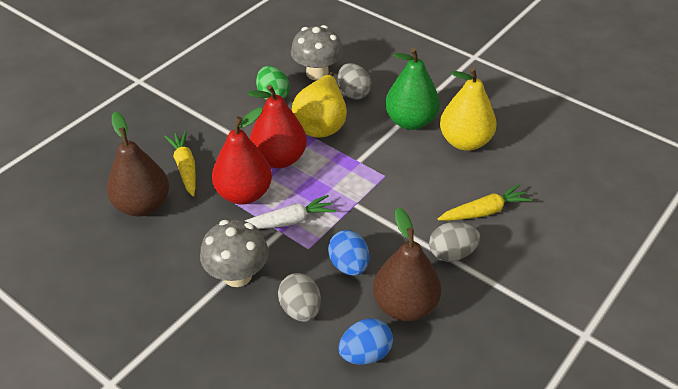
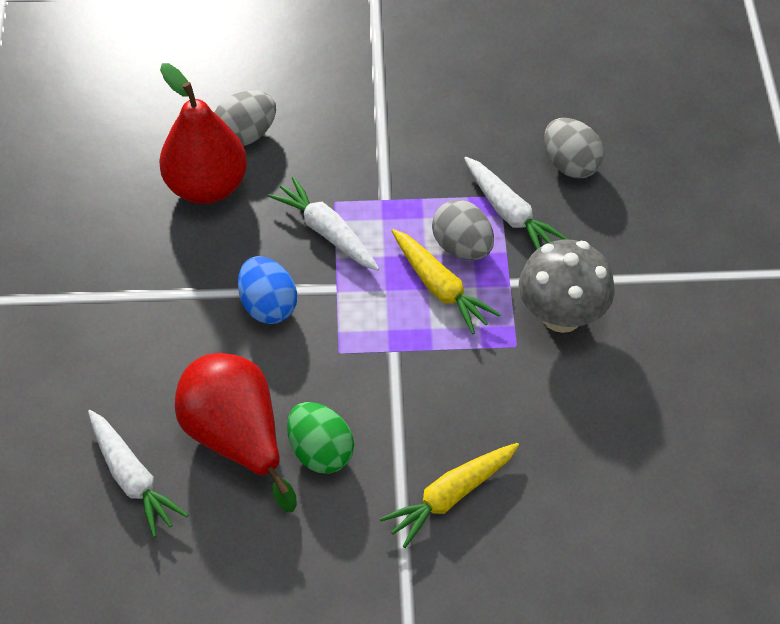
blue egg: 2 -> 1
brown pear: 2 -> 0
green pear: 1 -> 0
grey mushroom: 2 -> 1
white carrot: 1 -> 3
yellow pear: 2 -> 0

